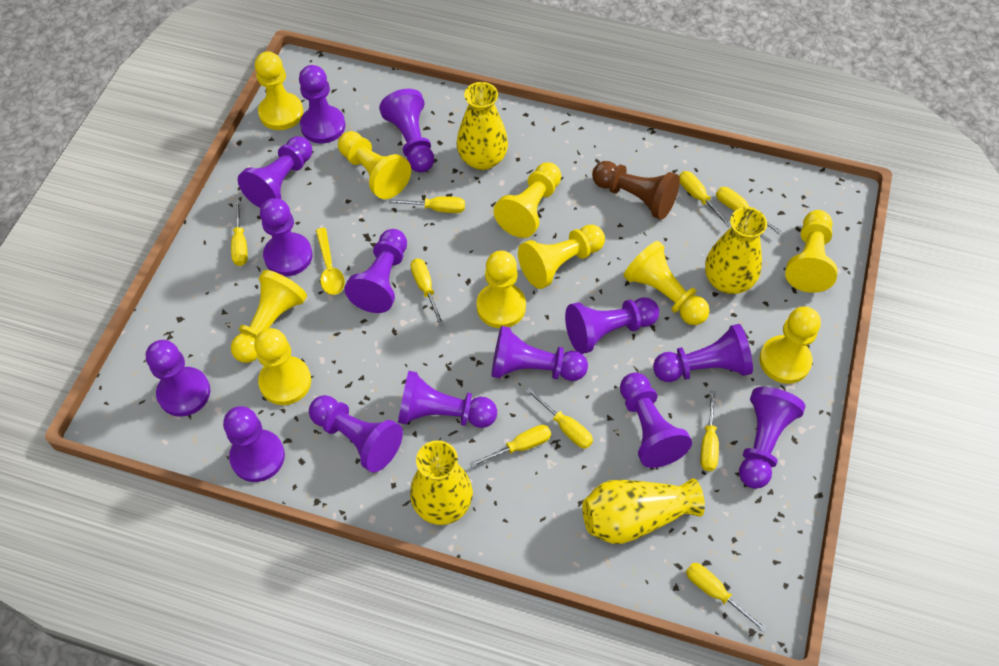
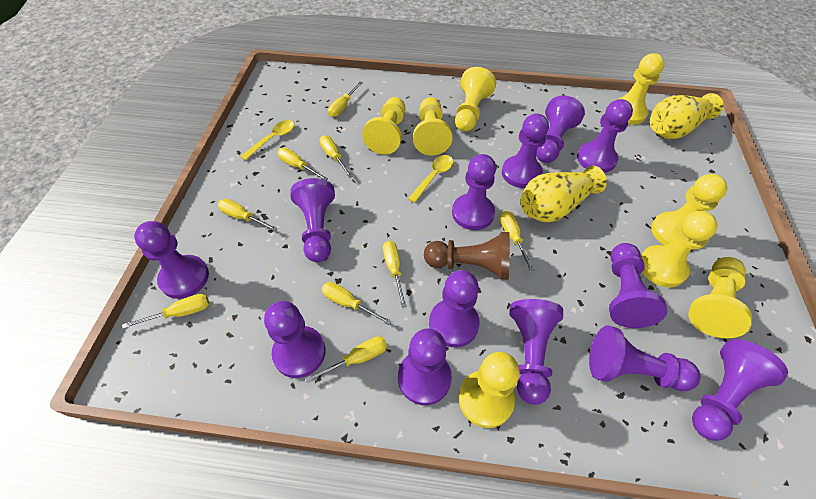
purple pawn: 14 -> 13
yellow pawn: 10 -> 8
yellow spoon: 1 -> 2
yellow vase: 4 -> 2

